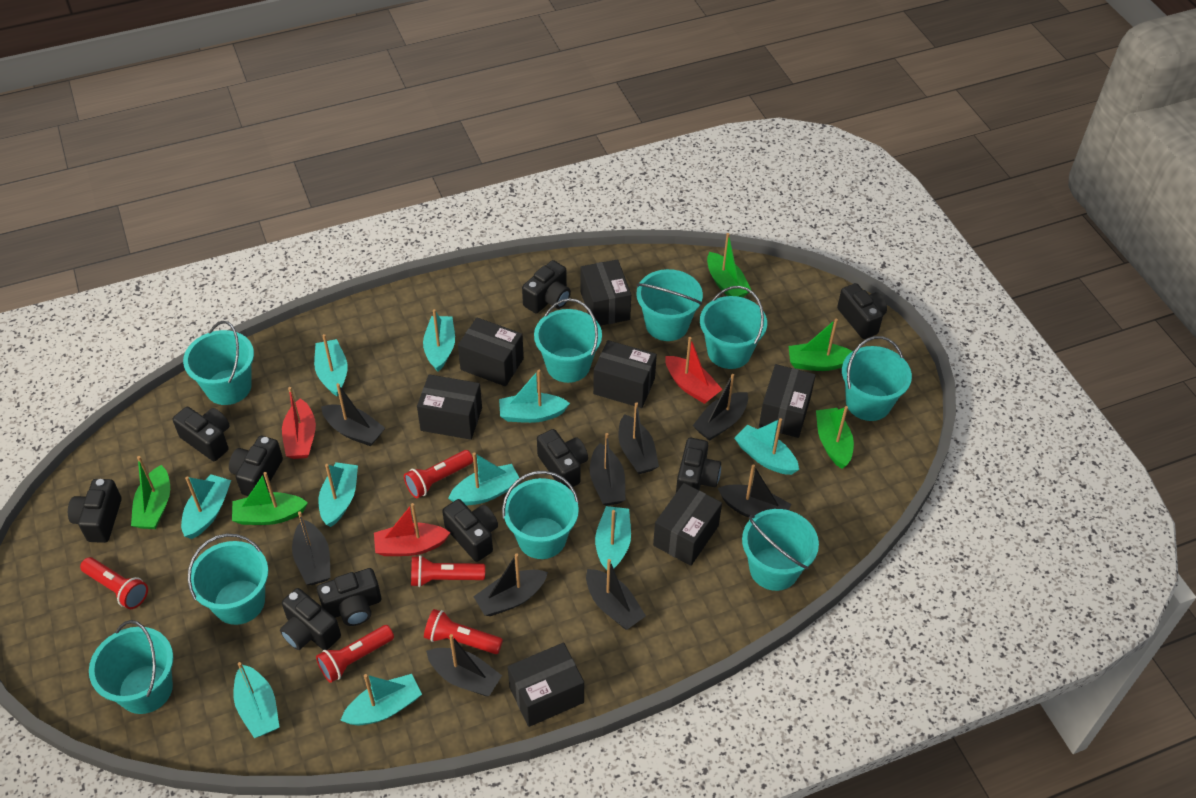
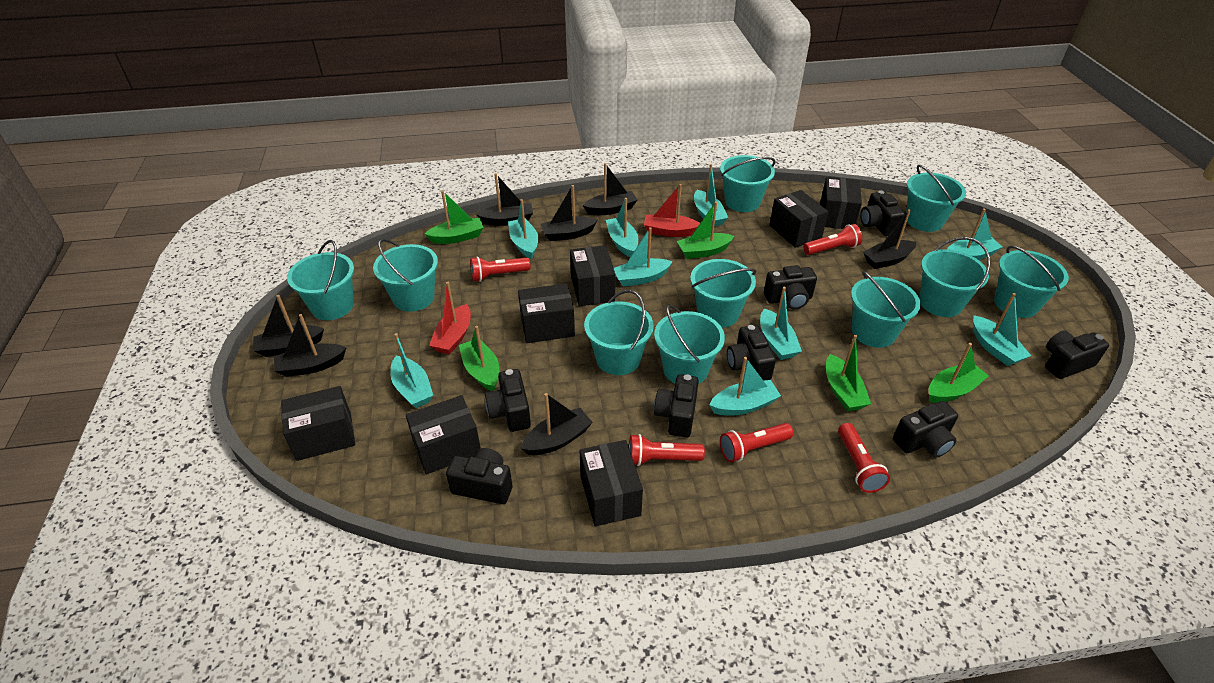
black boat: 9 -> 7
black camera: 10 -> 8
red boat: 3 -> 2
turquoise boat: 10 -> 9
turquoise bucket: 9 -> 10

